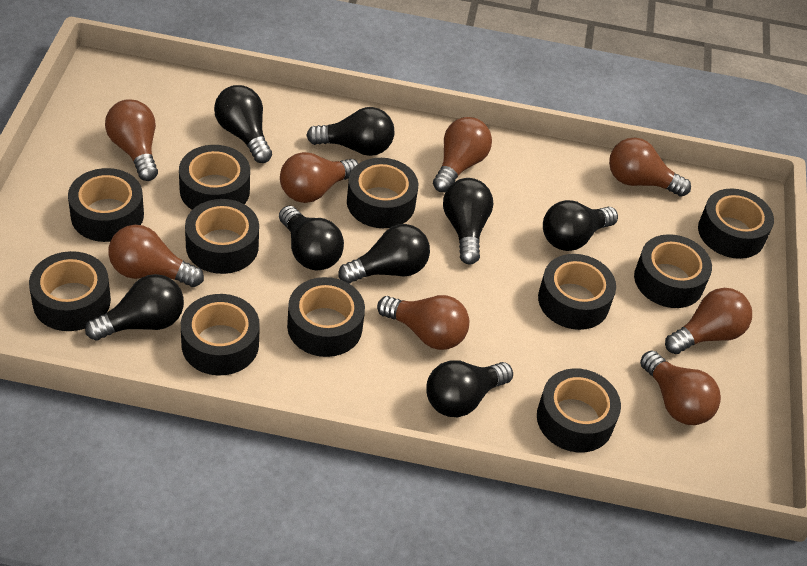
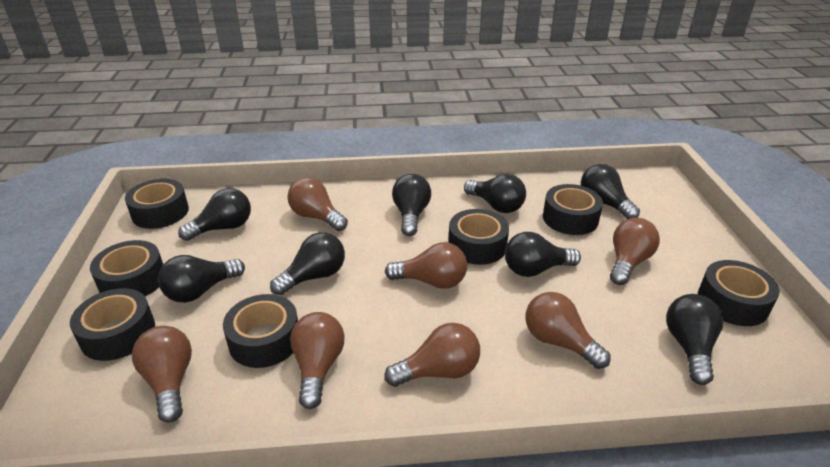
black tape: 11 -> 7
brown light bulb: 8 -> 7

